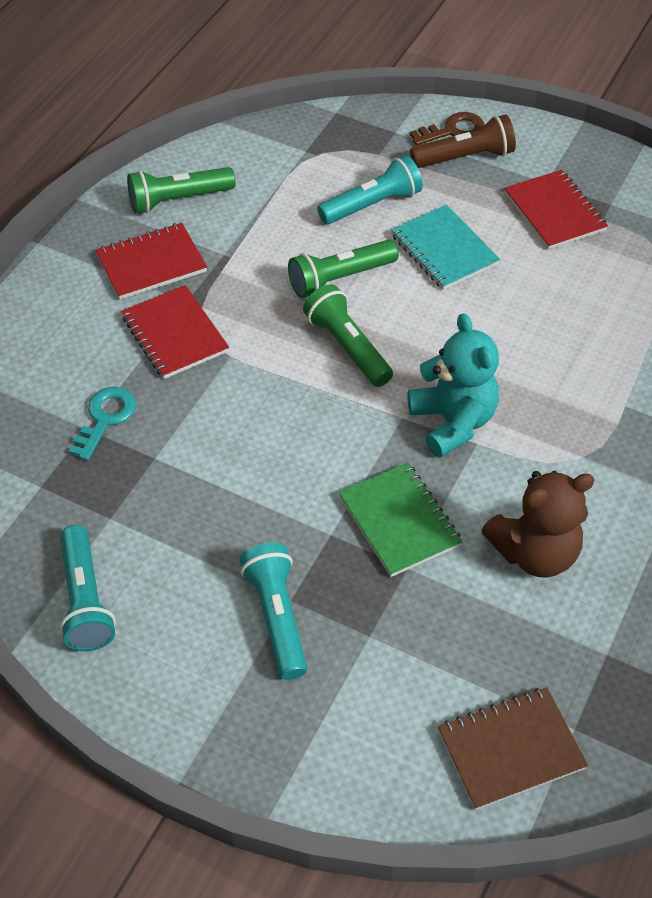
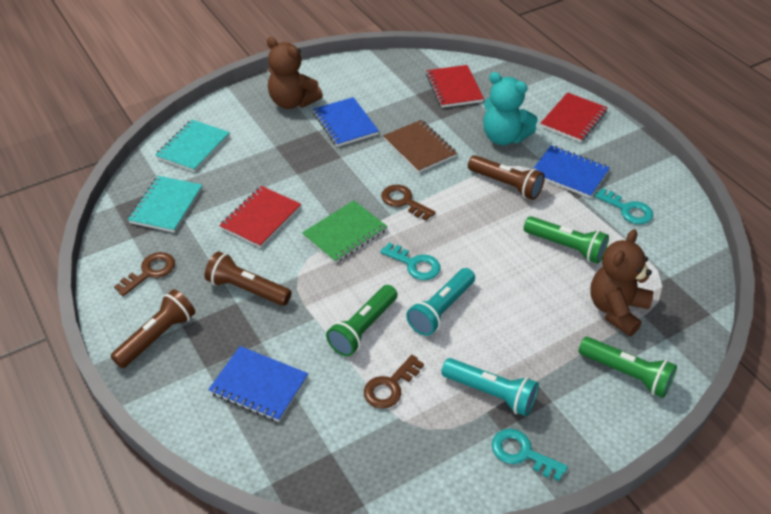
blue notebook: 0 -> 3
brown flashlight: 1 -> 3
brown key: 1 -> 3
brown teddy bear: 1 -> 2
turquoise flashlight: 3 -> 2
turquoise key: 1 -> 3
turquoise notebook: 1 -> 2

